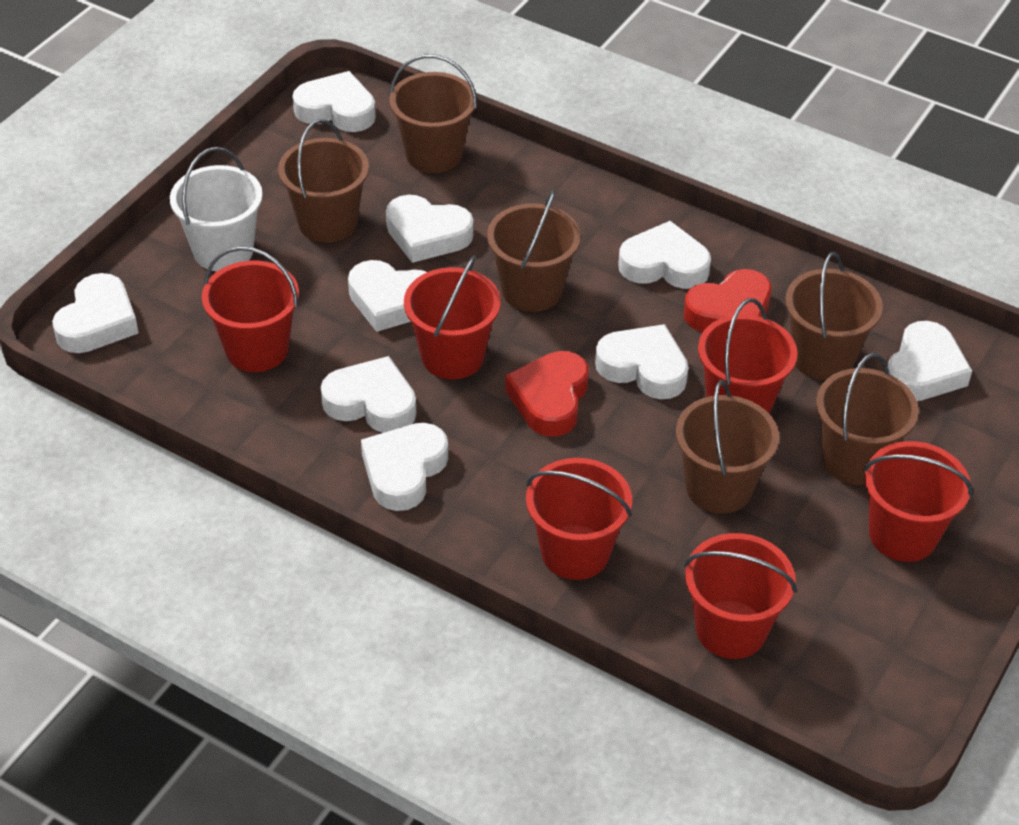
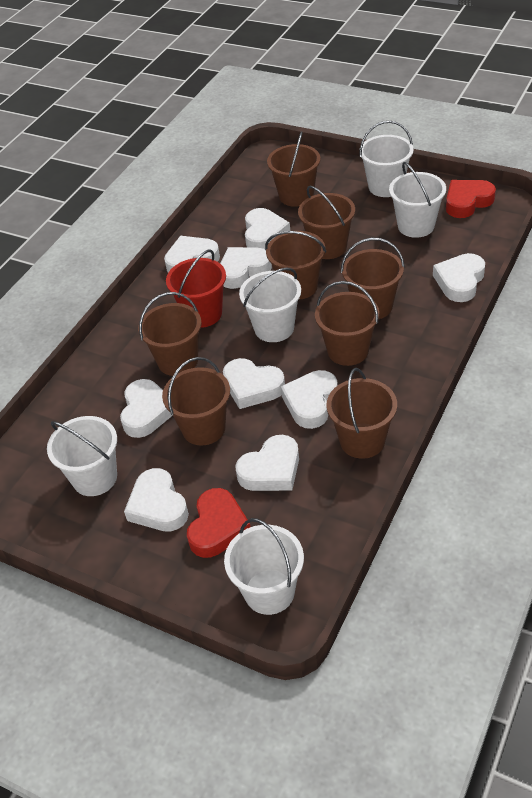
brown bucket: 6 -> 8
red bucket: 6 -> 1
white bucket: 1 -> 5

